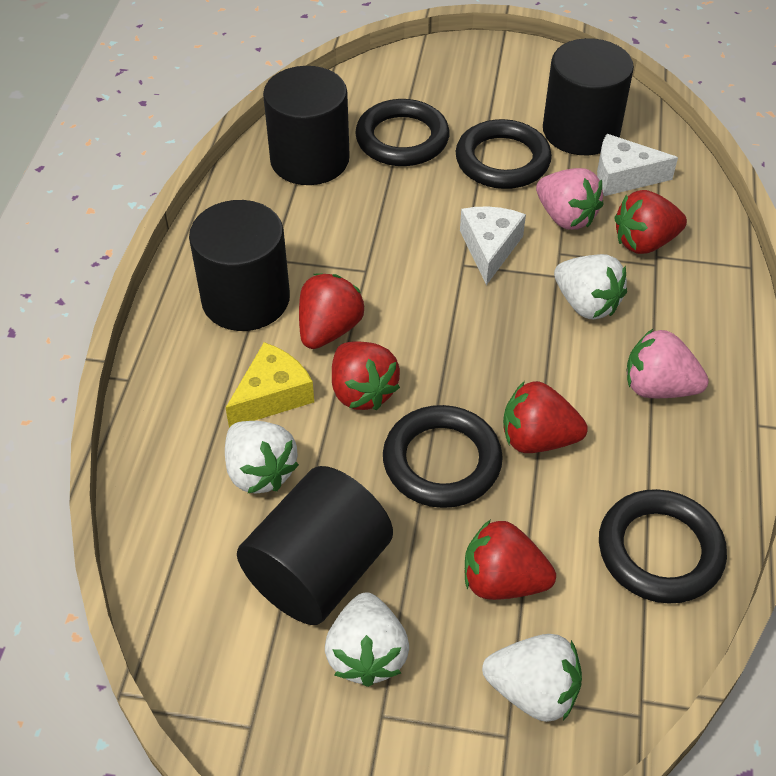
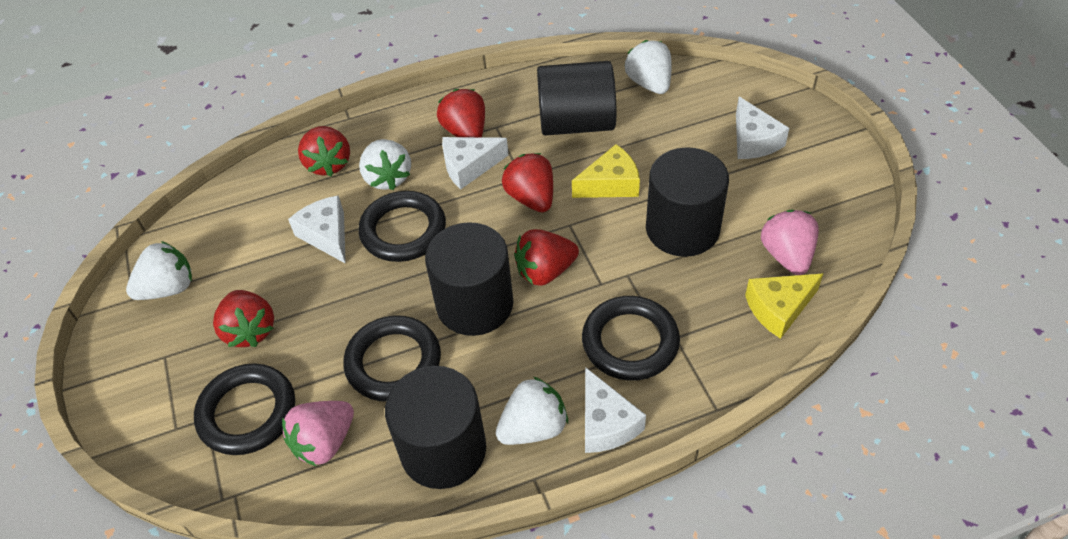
white cheese: 2 -> 4
yellow cheese: 1 -> 2

